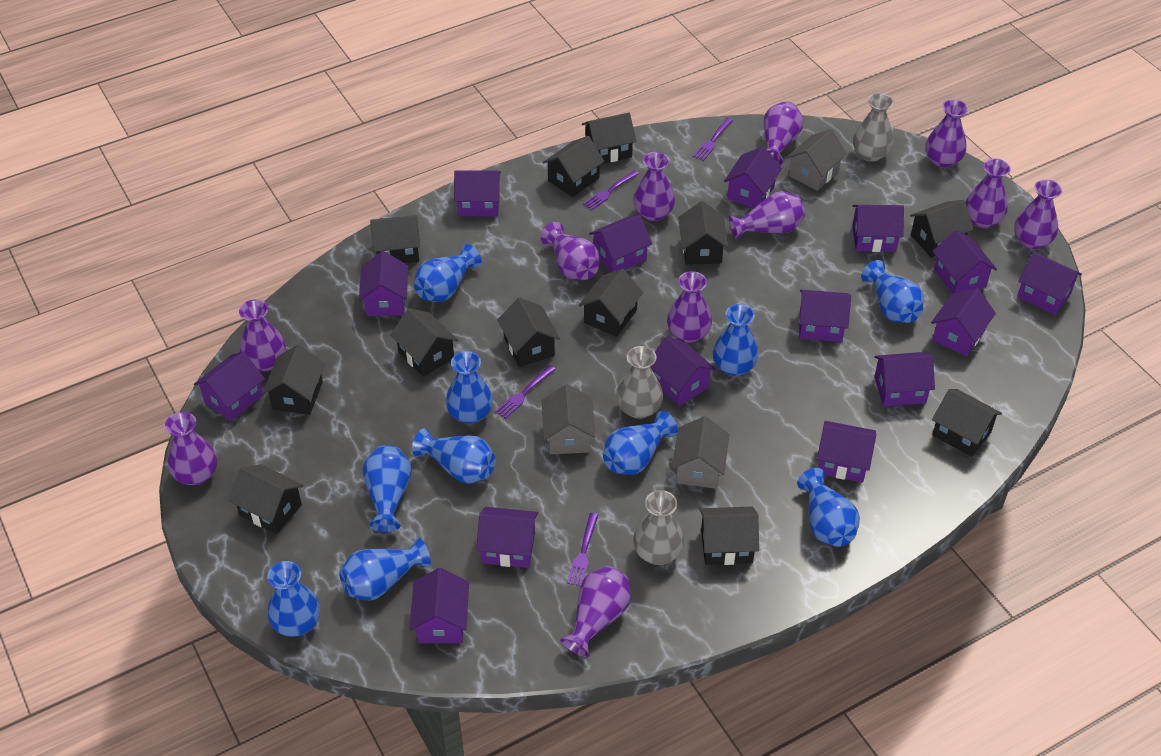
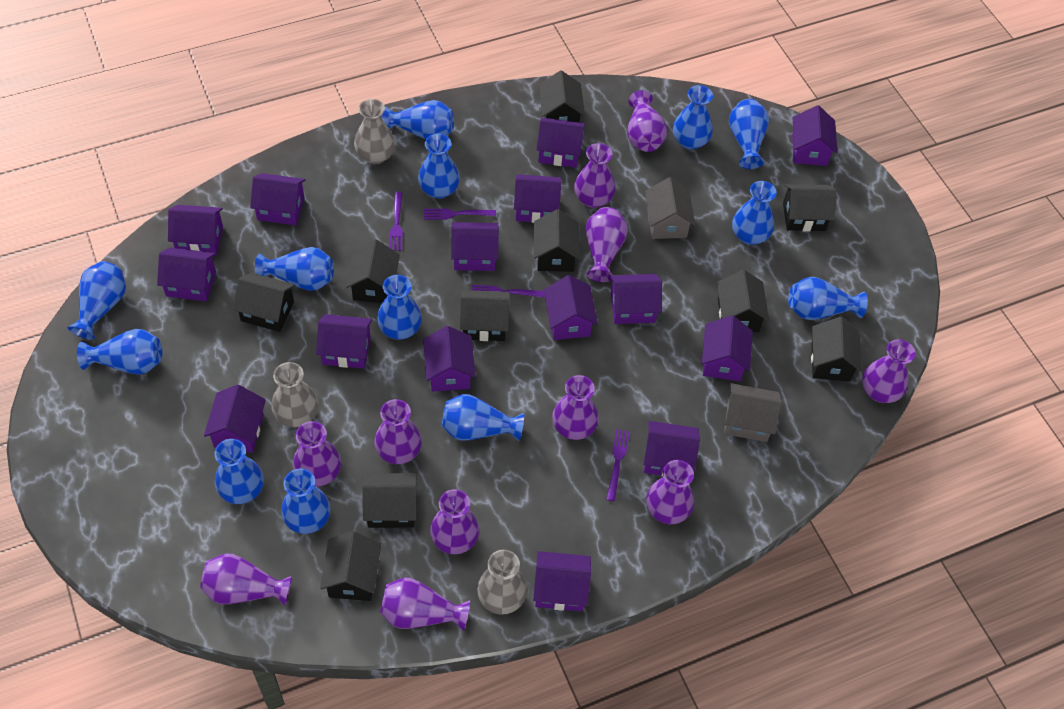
black house: 12 -> 10
blue vase: 10 -> 13
grey house: 3 -> 2

